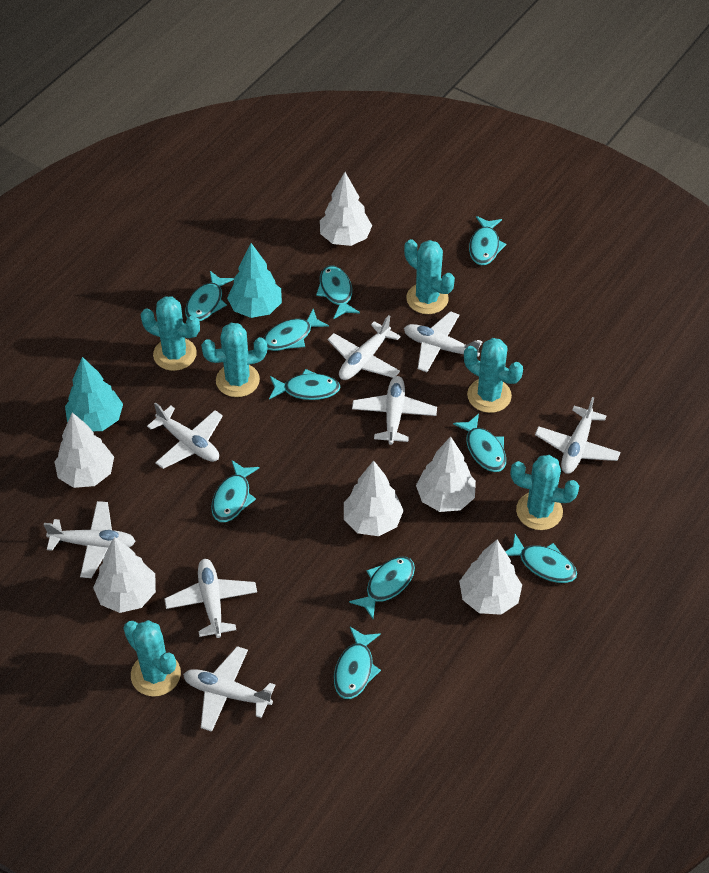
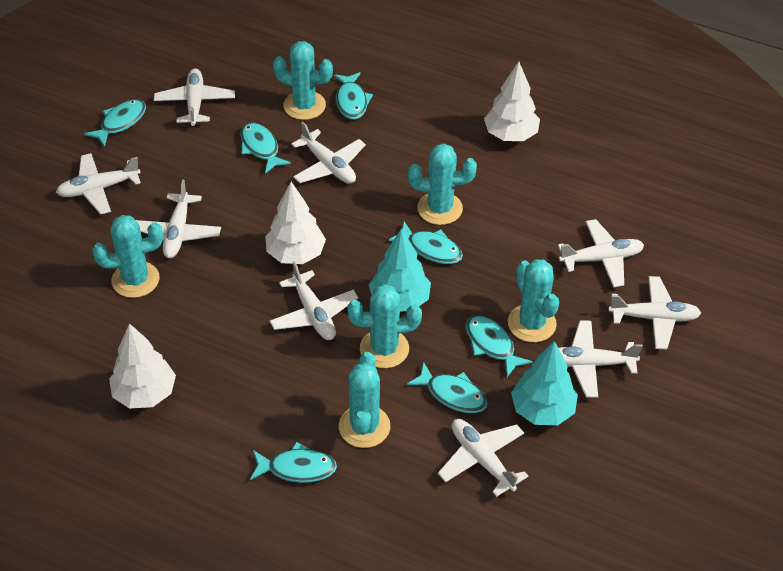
turquoise fish: 10 -> 7
white plane: 8 -> 9
white tree: 6 -> 3

